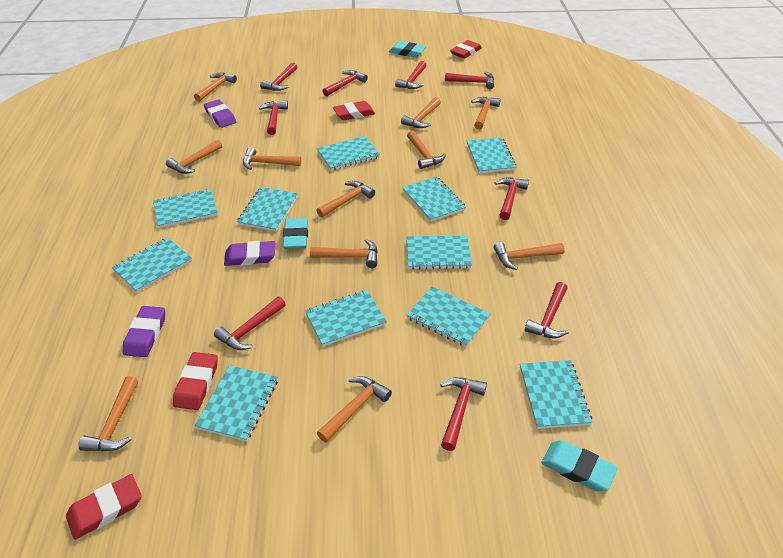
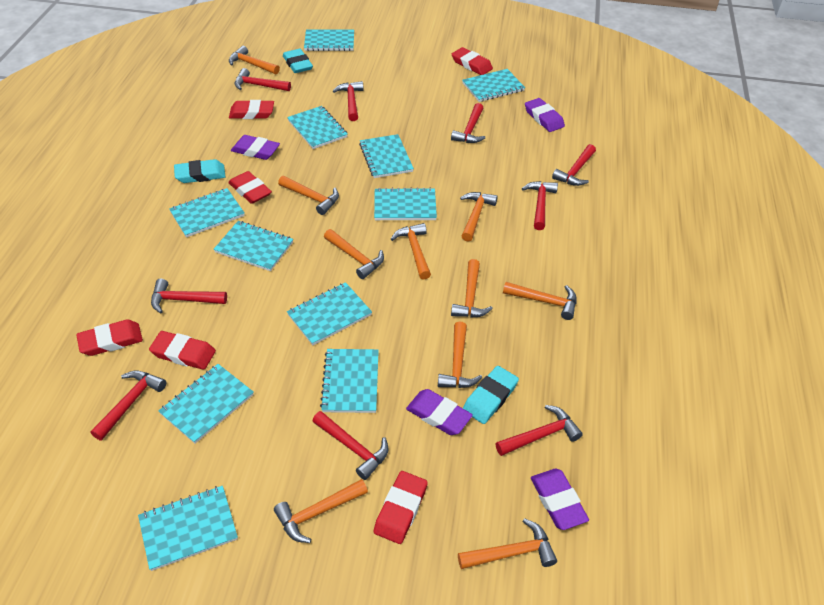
orange hammer: 11 -> 10
purple eraser: 3 -> 4
red eraser: 4 -> 6

